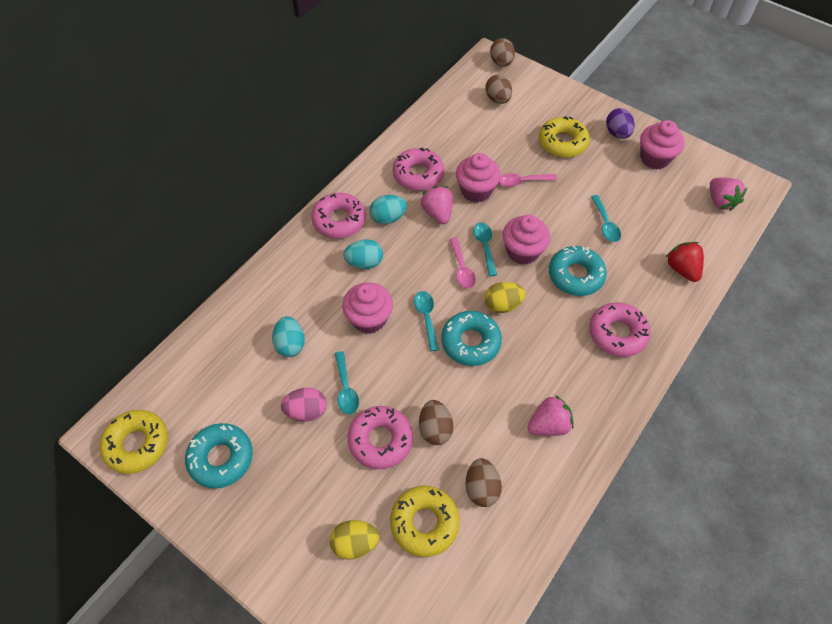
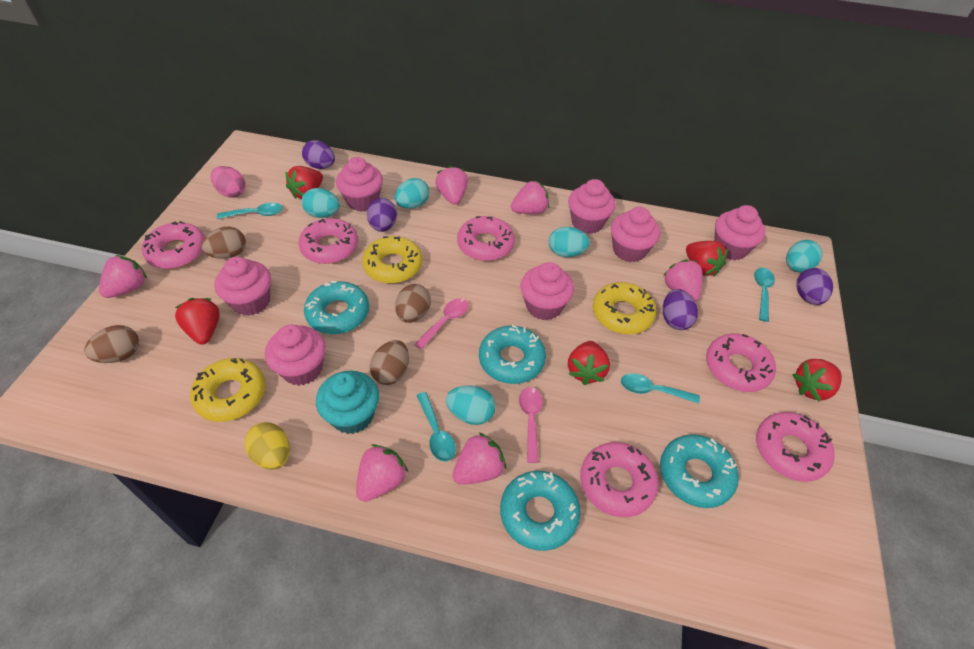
pink cupcake: 4 -> 7
pink donut: 4 -> 6
pink strawberry: 3 -> 6
purple egg: 1 -> 4
red strawberry: 1 -> 5
turquoise cupcake: 0 -> 1
turquoise donut: 3 -> 4
turquoise egg: 3 -> 5
yellow egg: 2 -> 1

